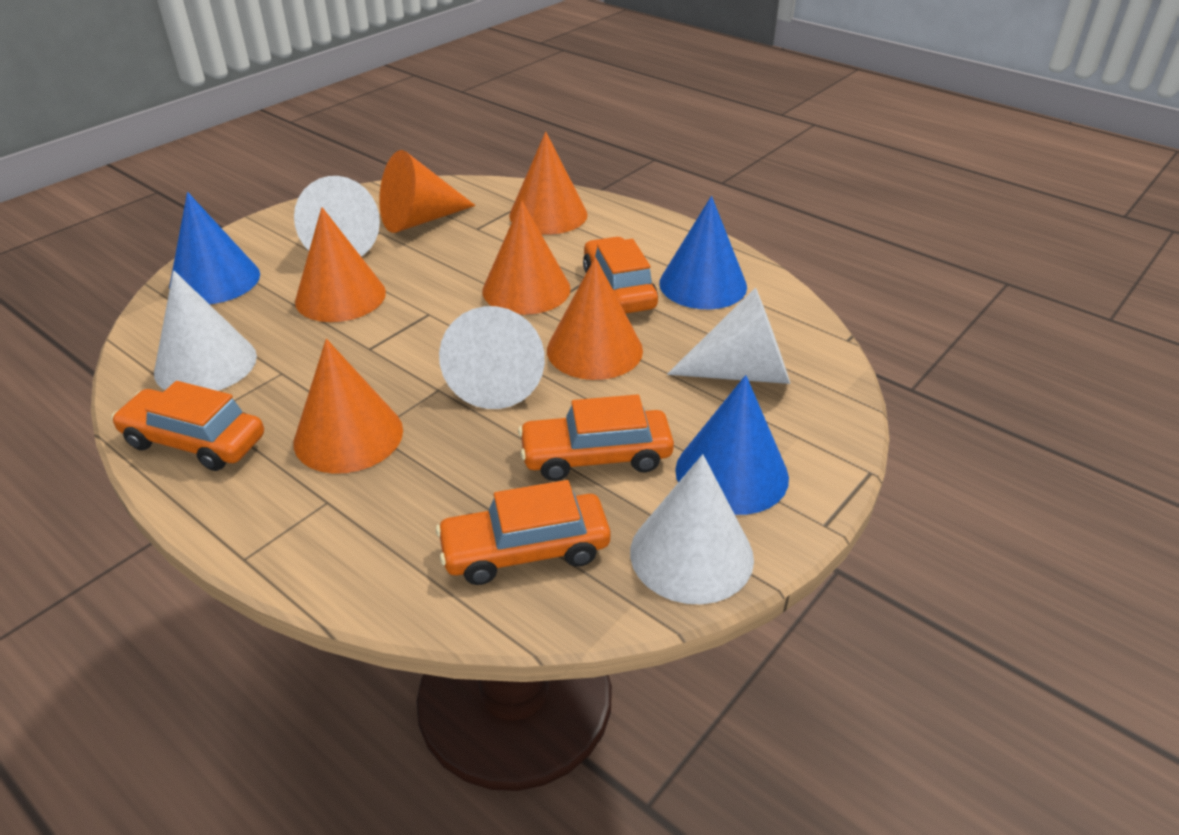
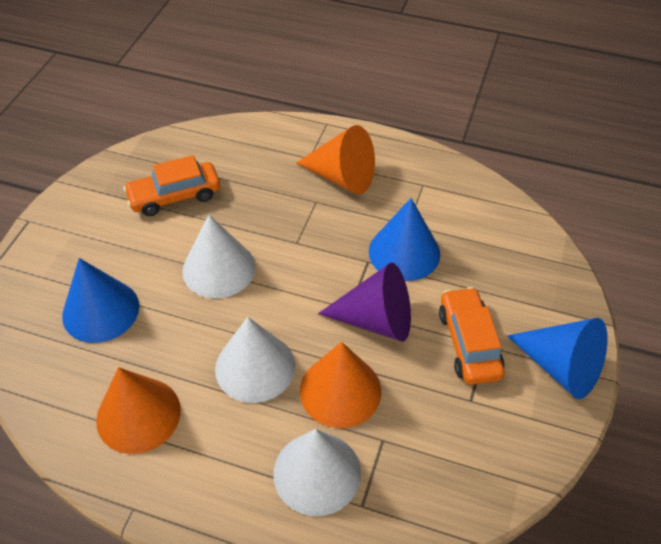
orange car: 4 -> 2
orange cone: 6 -> 3
purple cone: 0 -> 1
white cone: 5 -> 3

